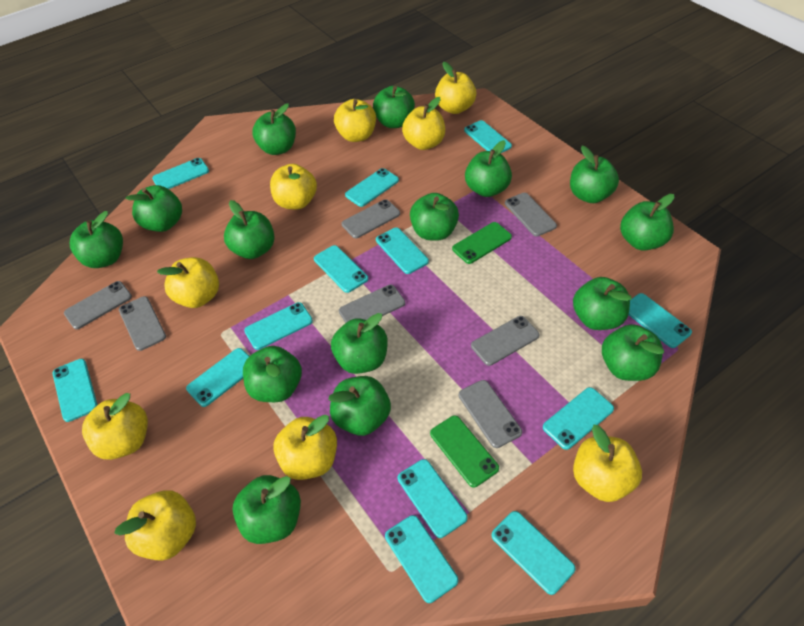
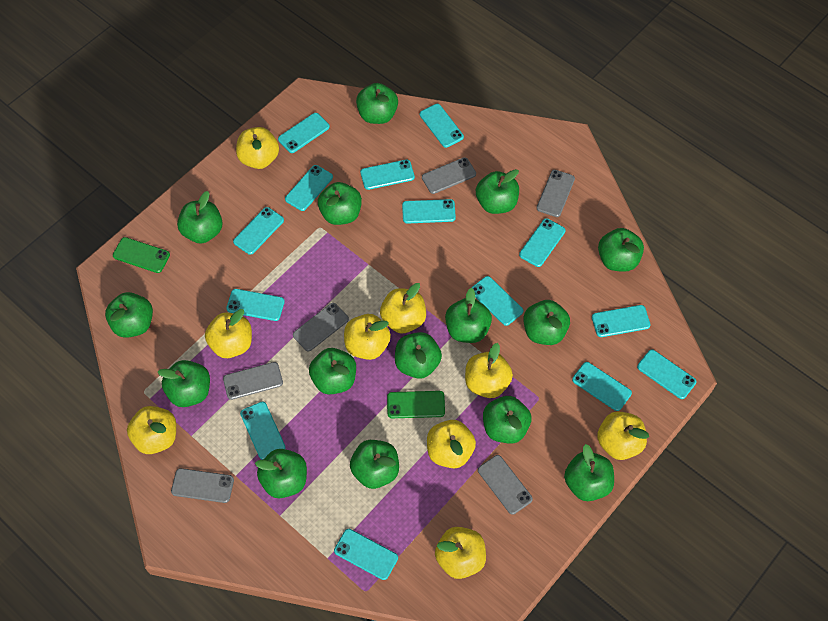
grey phone: 7 -> 6
turquoise phone: 13 -> 14

